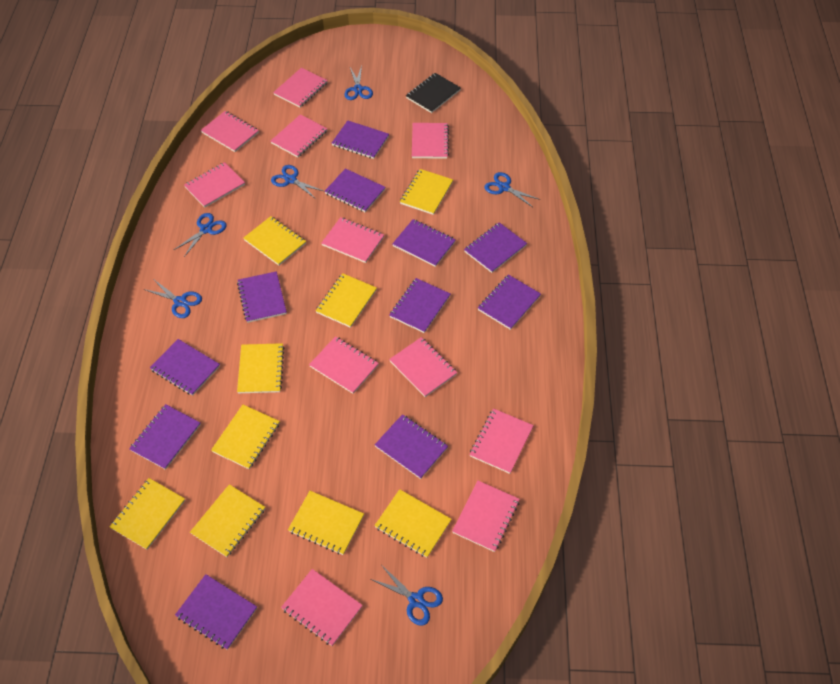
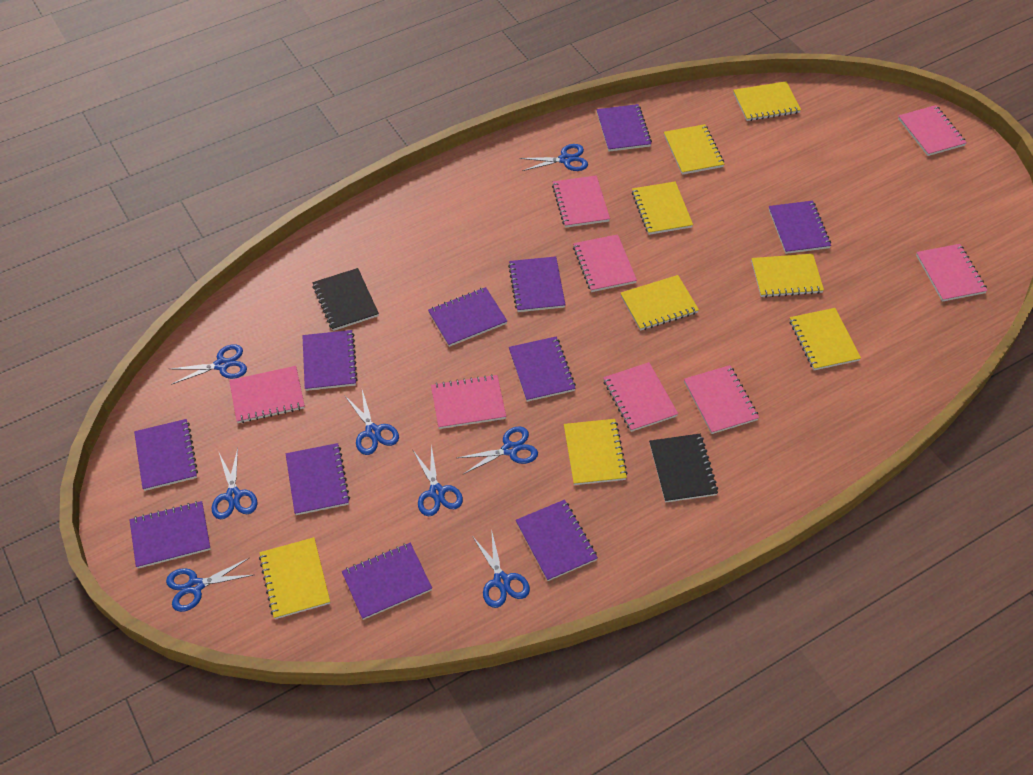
black notebook: 1 -> 2
blue scissors: 6 -> 8
pink notebook: 11 -> 8
yellow notebook: 9 -> 8

